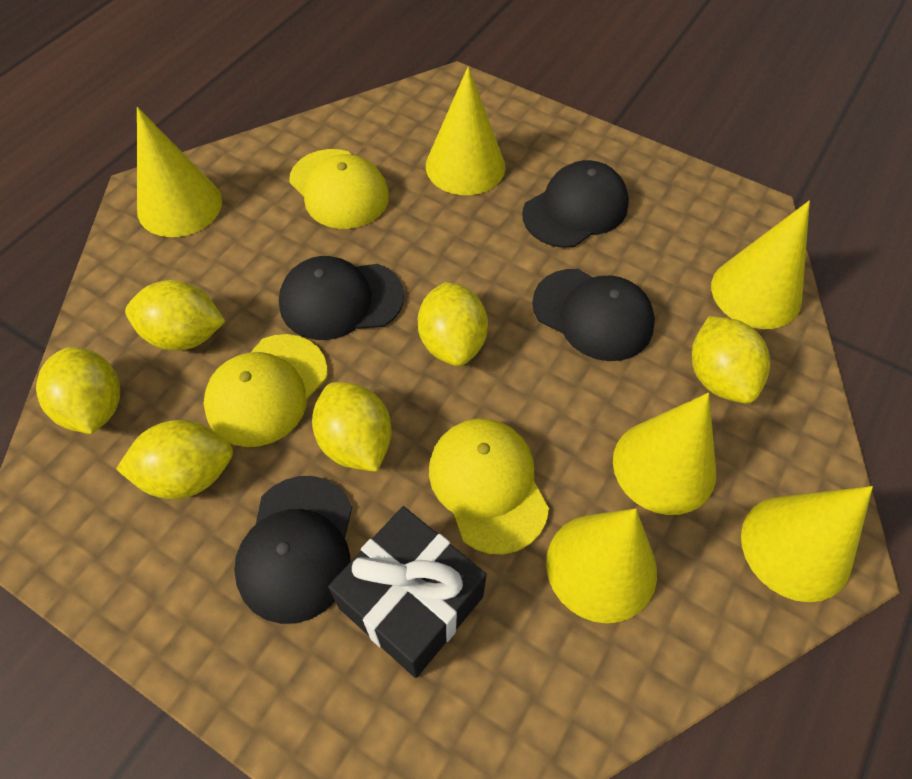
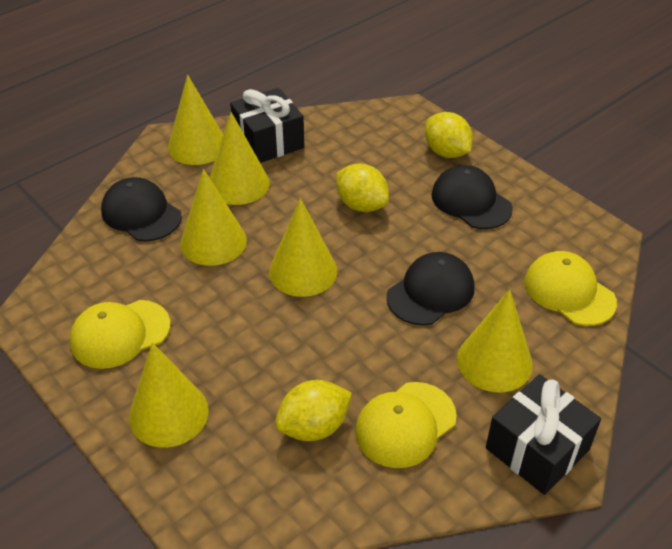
black cap: 4 -> 3
black gift: 1 -> 2
yellow lemon: 6 -> 3

